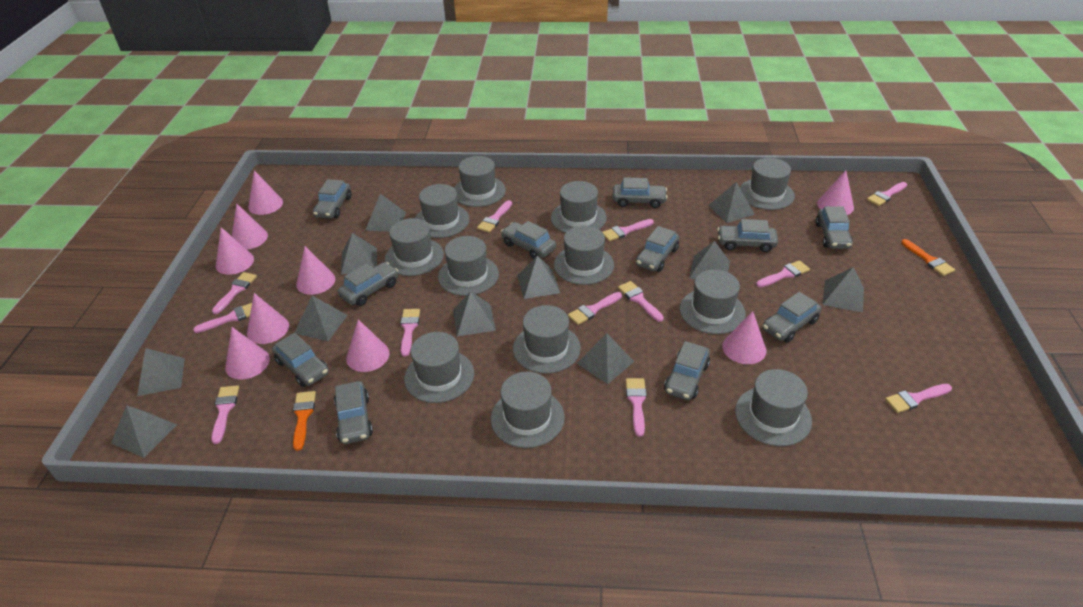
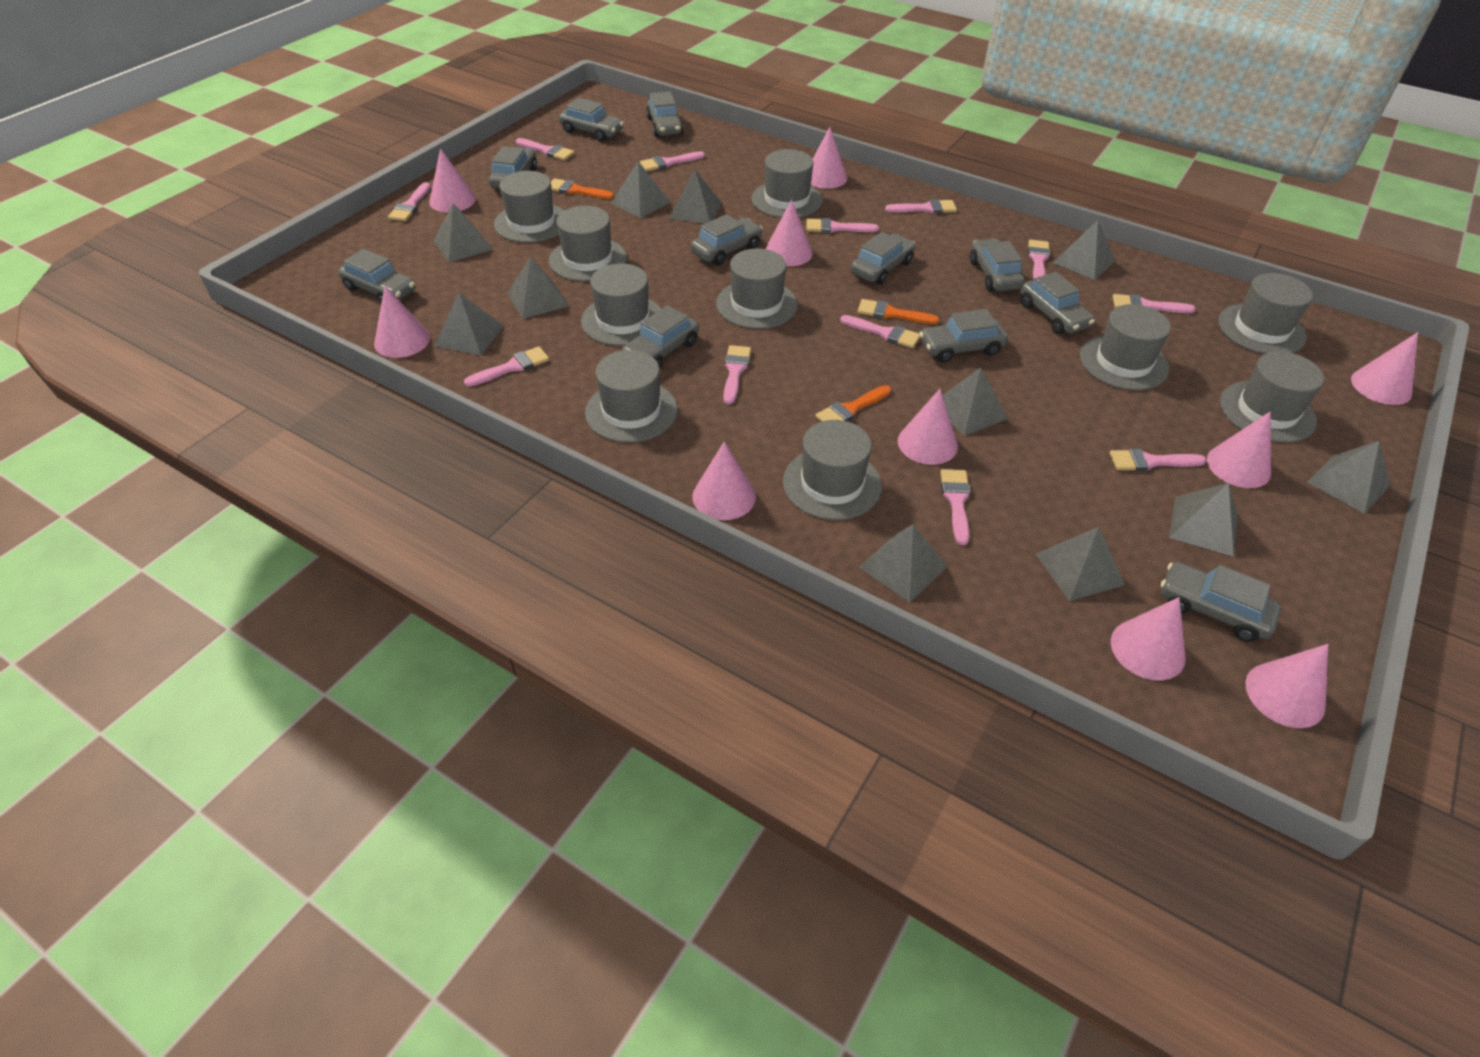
grey hat: 12 -> 10
orange brush: 2 -> 3
pink cone: 9 -> 10

